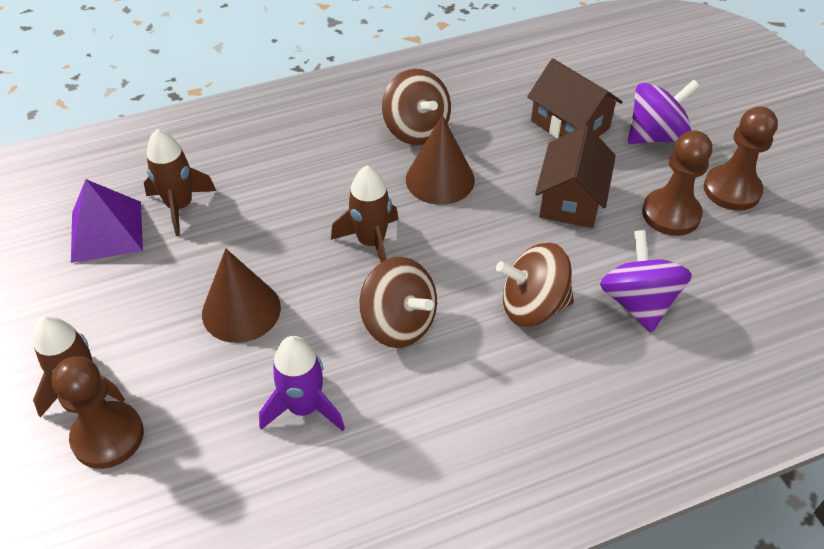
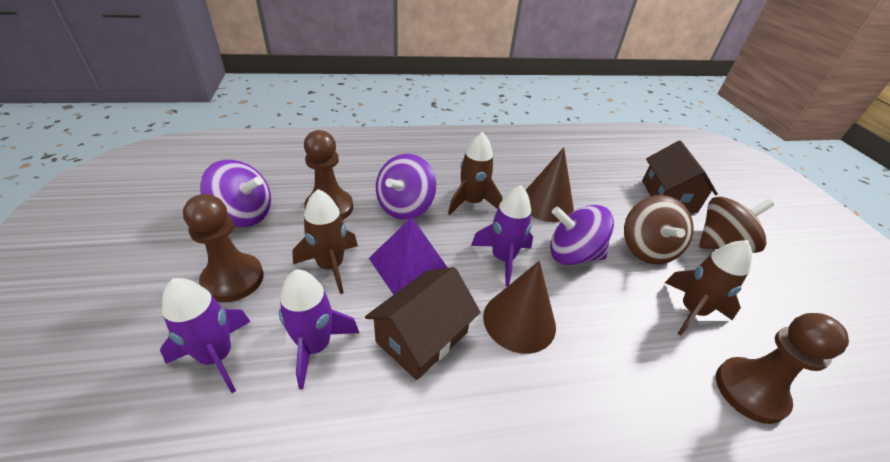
brown spinning top: 3 -> 2
purple rocket: 1 -> 3
purple spinning top: 2 -> 3

